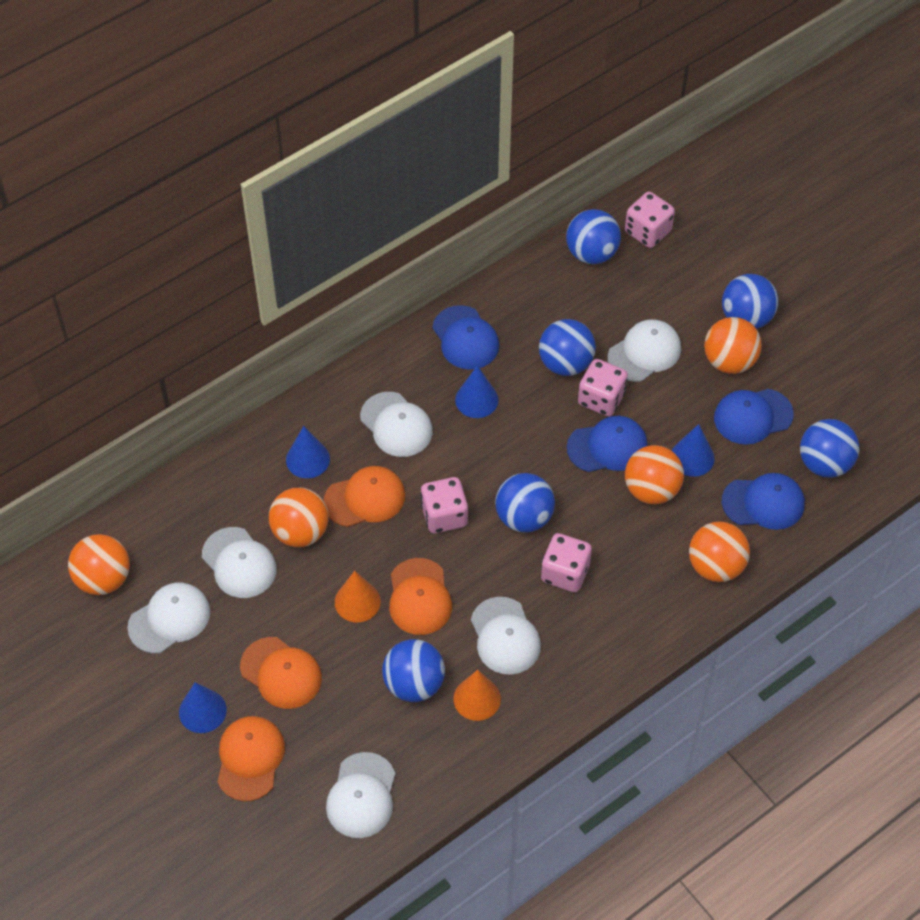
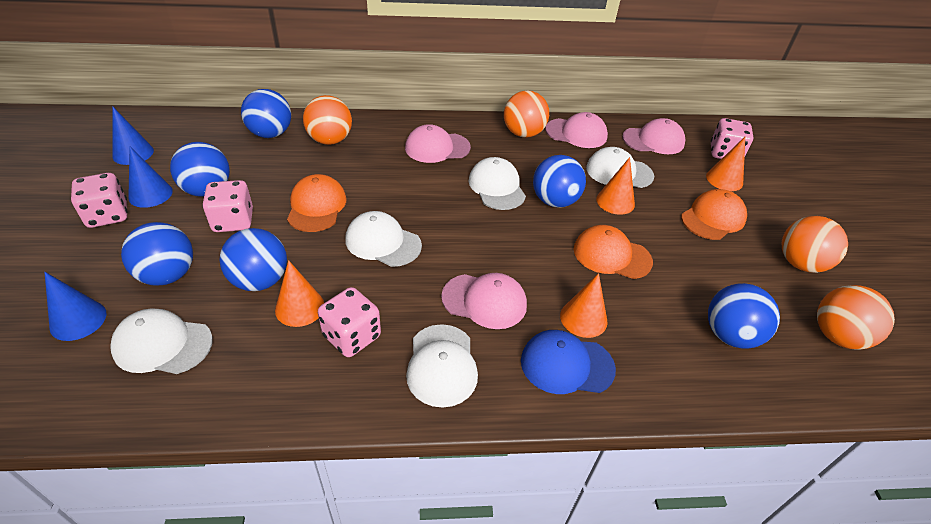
blue cap: 4 -> 1
blue cone: 4 -> 3
orange ball: 5 -> 4
orange cap: 4 -> 3
orange cone: 2 -> 4
pink cap: 0 -> 4
white cap: 6 -> 5

